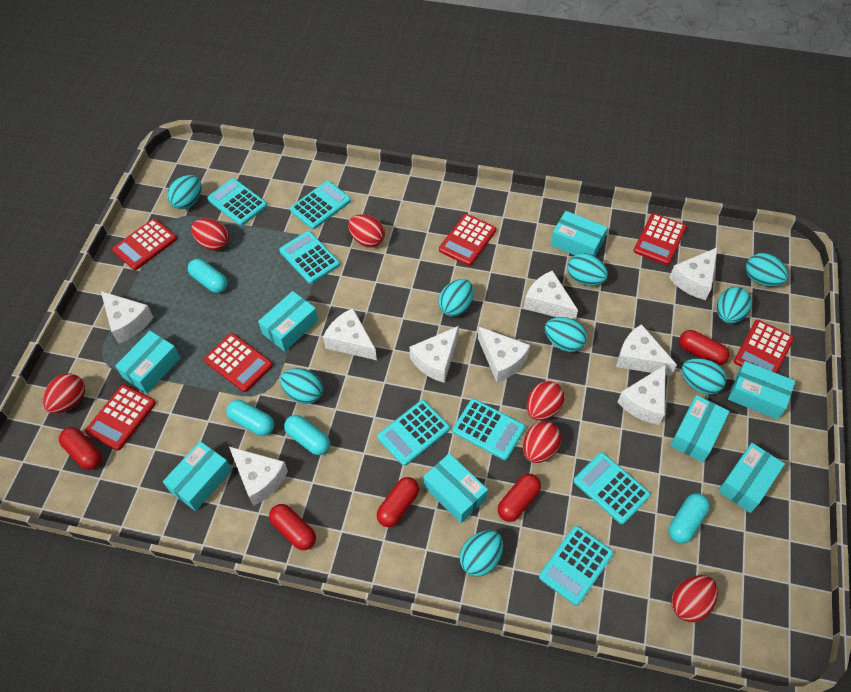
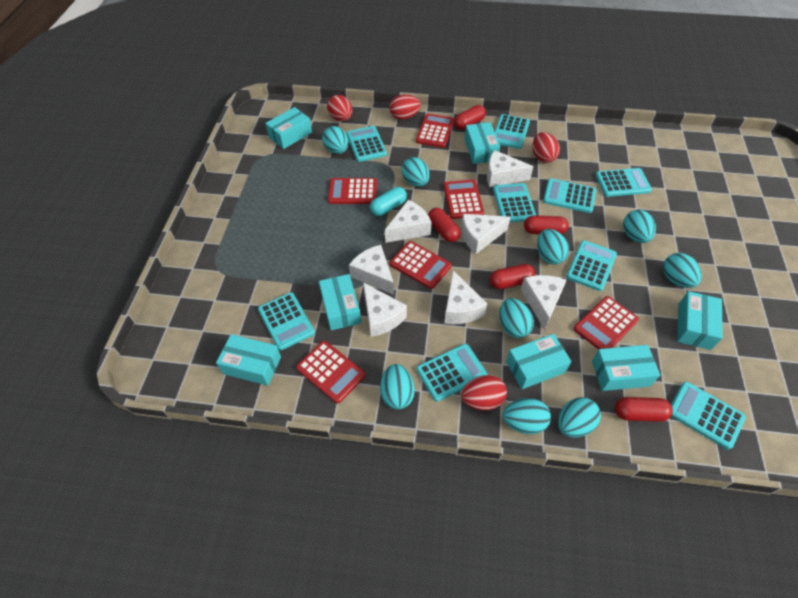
red egg: 6 -> 4
turquoise box: 8 -> 7
turquoise calculator: 7 -> 9
turquoise capsule: 4 -> 1
white cheese: 9 -> 7

